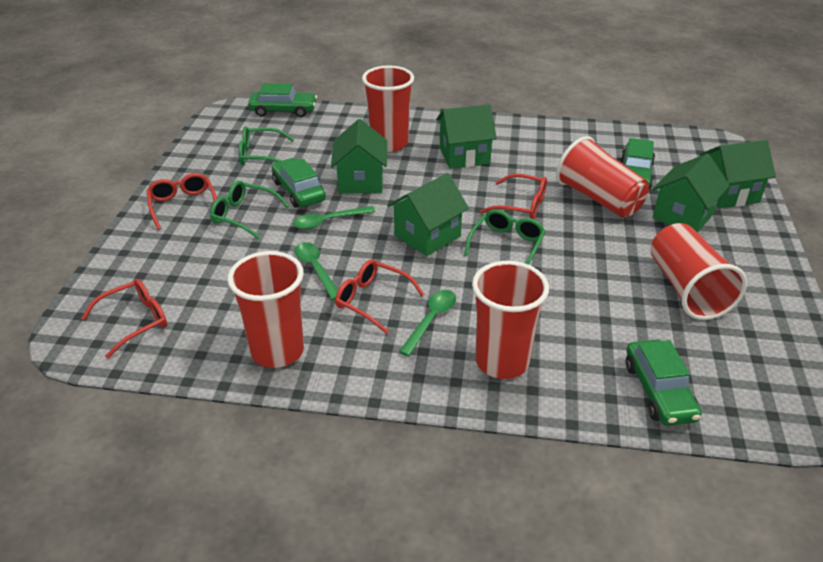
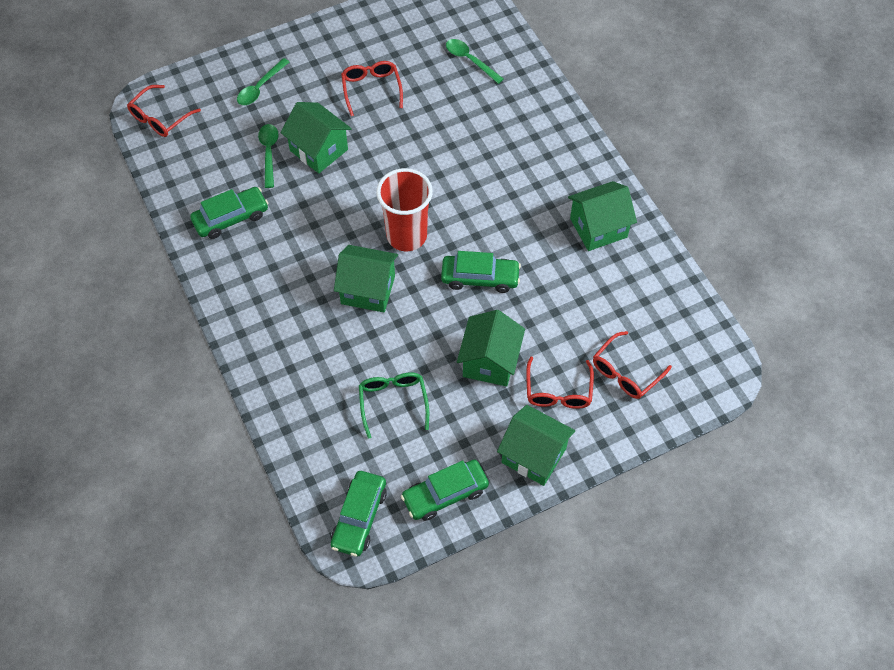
green glasses: 3 -> 1
red cup: 5 -> 1

